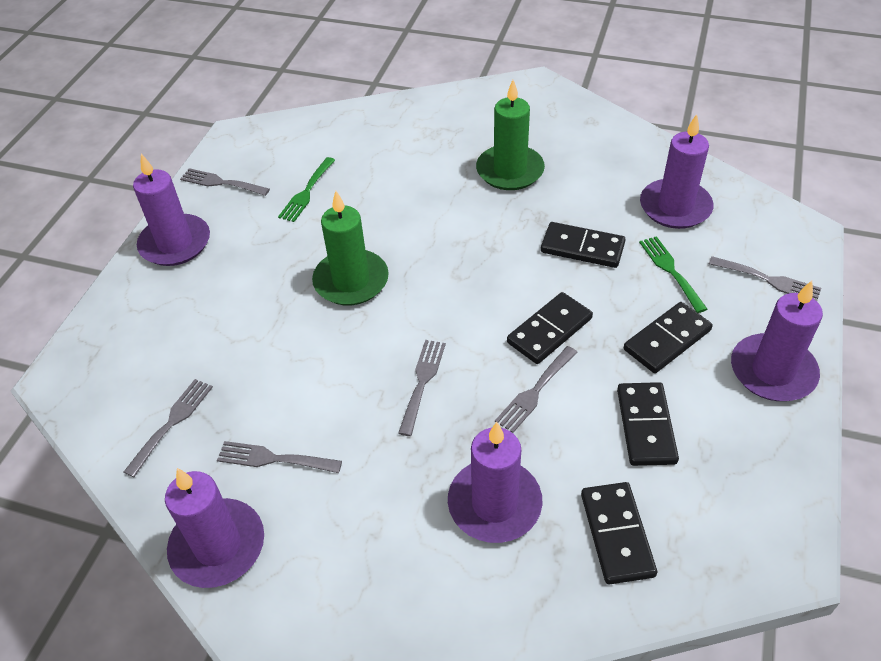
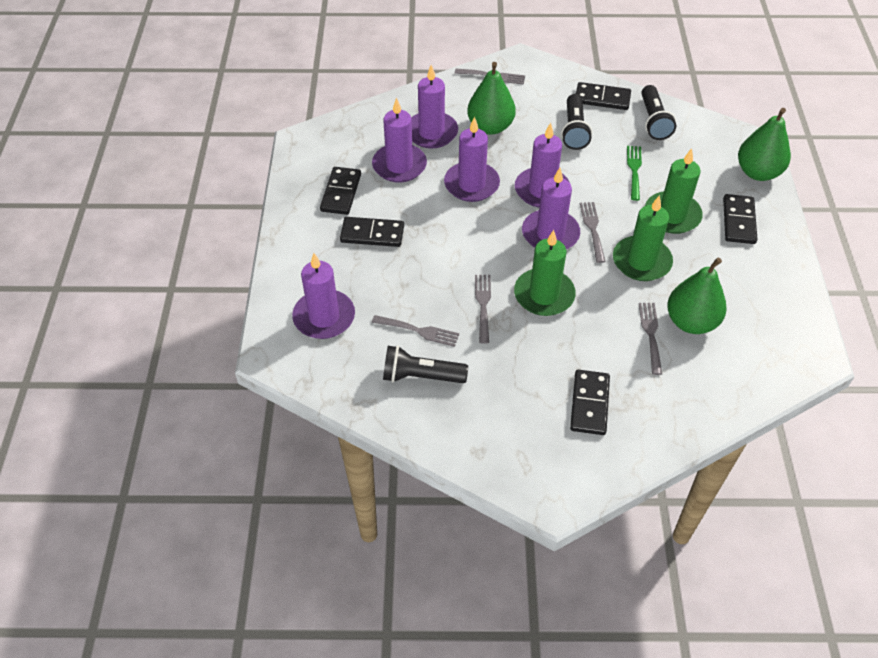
black flashlight: 0 -> 3
green candle: 2 -> 3
green fork: 2 -> 1
green pear: 0 -> 3
grey fork: 6 -> 5
purple candle: 5 -> 6

